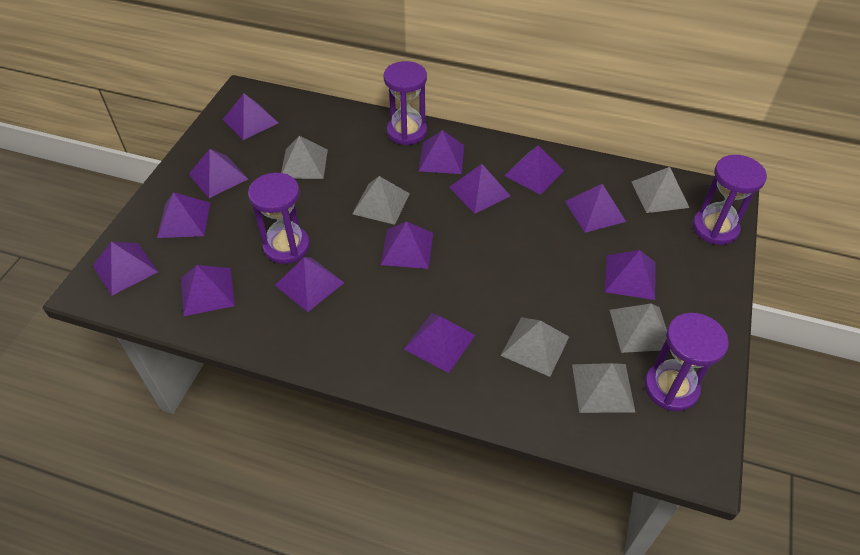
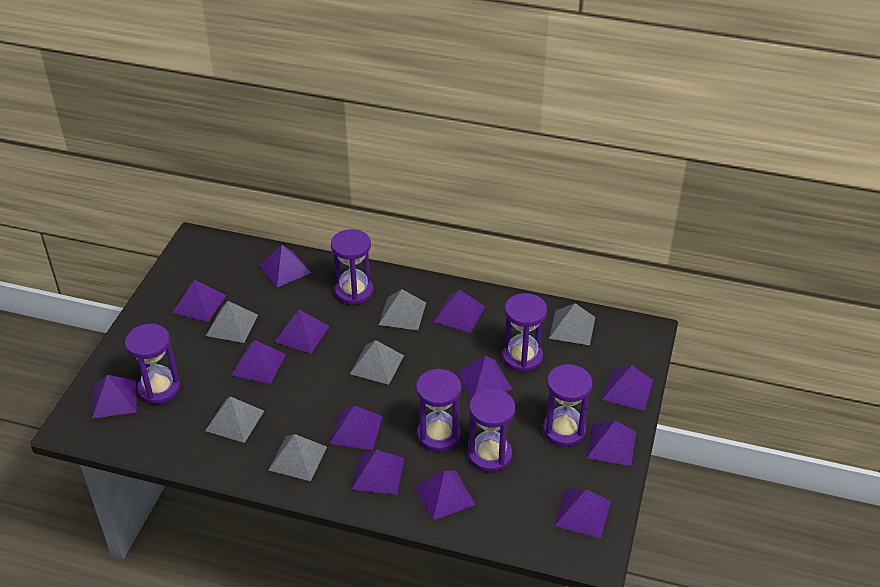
purple hourglass: 4 -> 6

